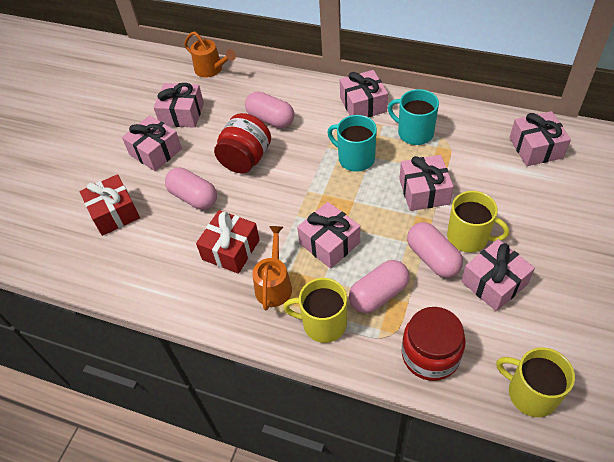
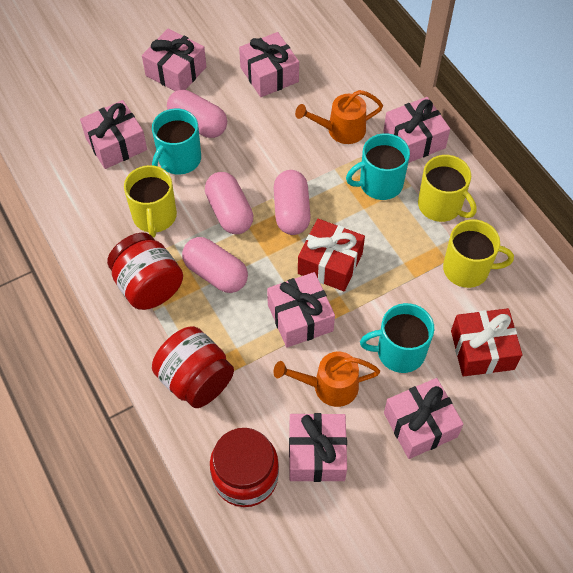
red jar: 2 -> 3
turquoise mug: 2 -> 3

